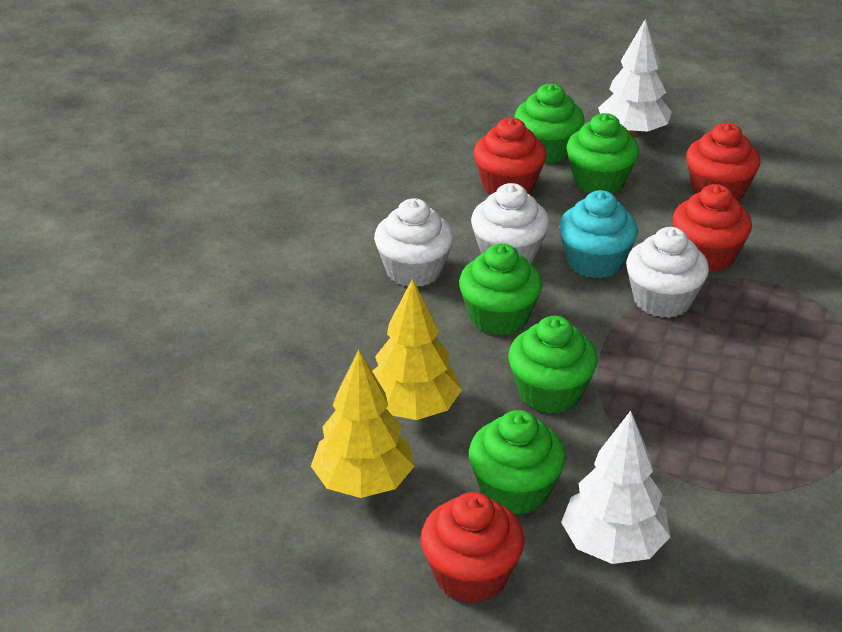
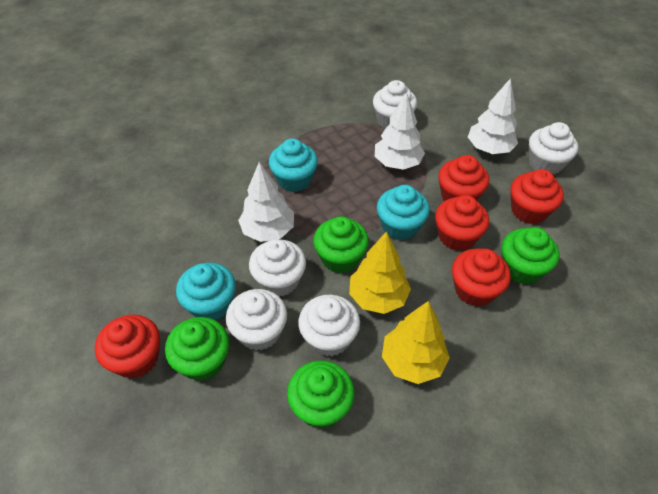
green cupcake: 5 -> 4
red cupcake: 4 -> 5
turquoise cupcake: 1 -> 3
white cupcake: 3 -> 5
white tree: 2 -> 3

